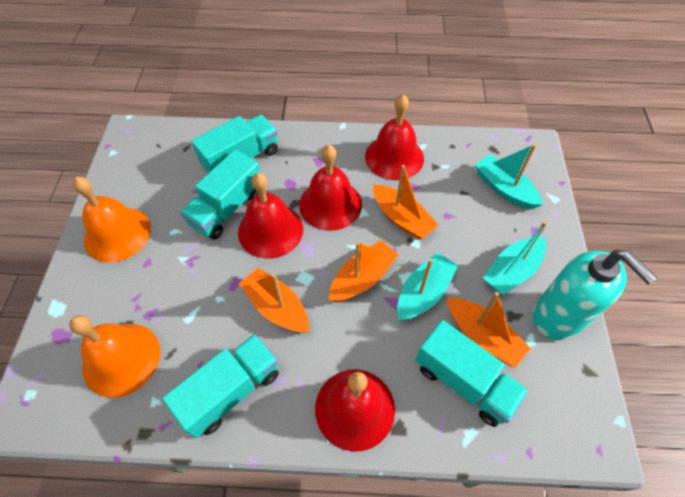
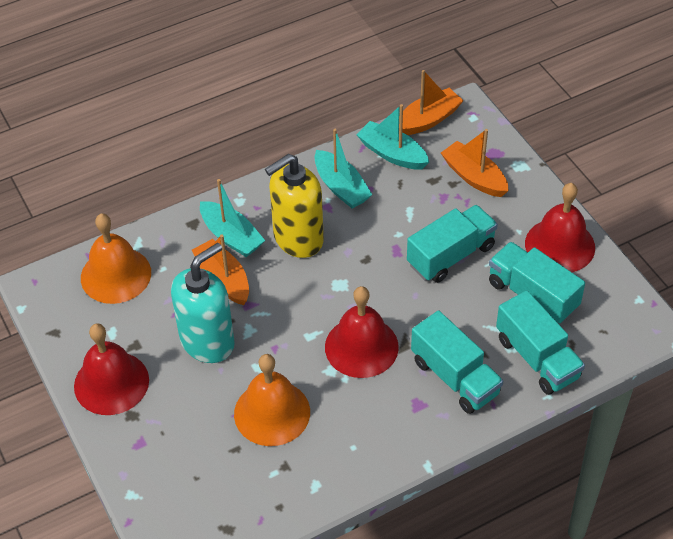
orange boat: 4 -> 3
red bell: 4 -> 3
yellow soap dispenser: 0 -> 1

